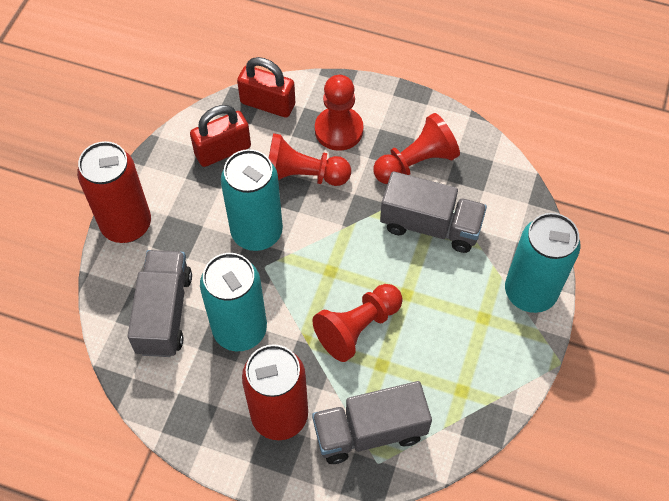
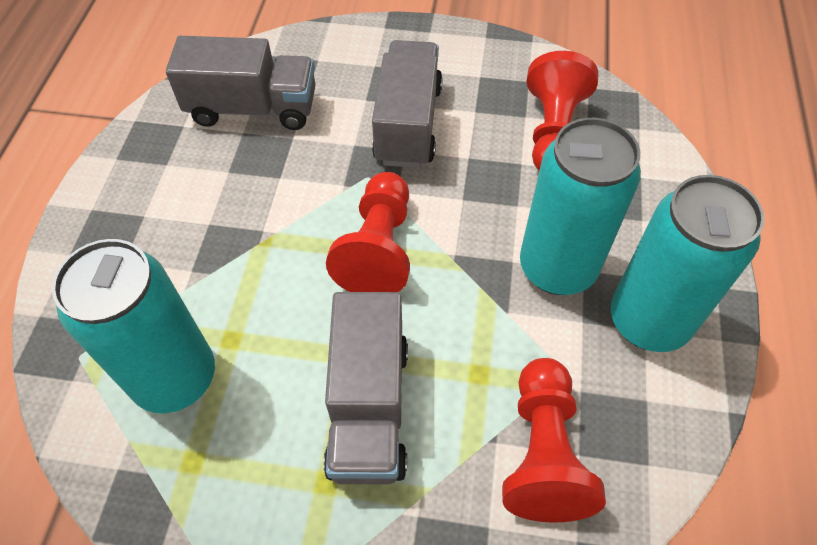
red can: 2 -> 0
red padlock: 2 -> 0
red pawn: 4 -> 3

